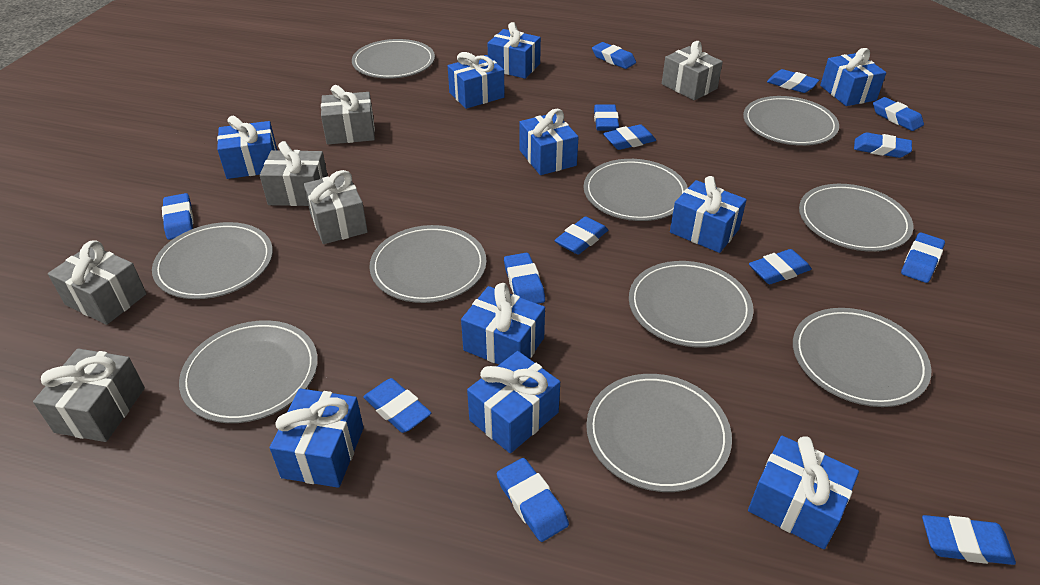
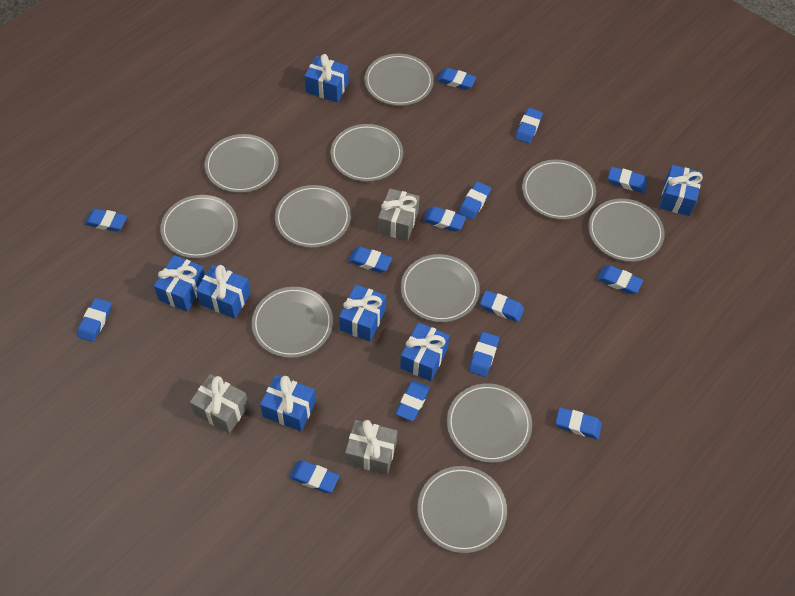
blue gift: 10 -> 7
grey gift: 6 -> 3
grey plate: 10 -> 11

